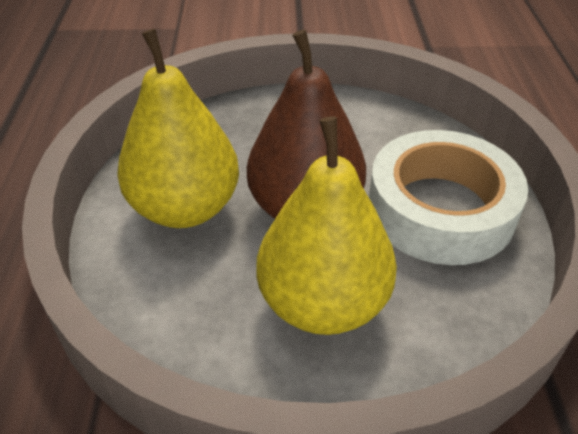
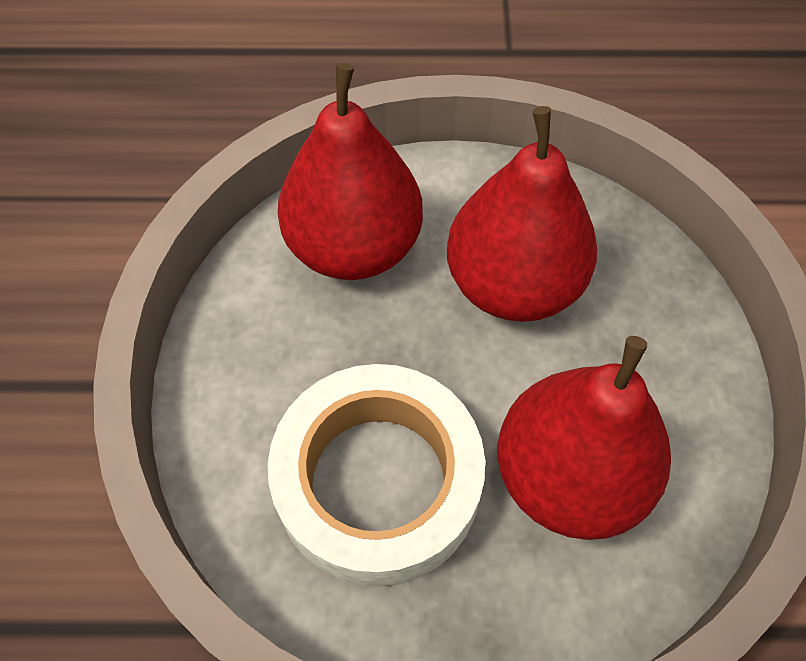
brown pear: 1 -> 0
red pear: 0 -> 3
yellow pear: 2 -> 0

